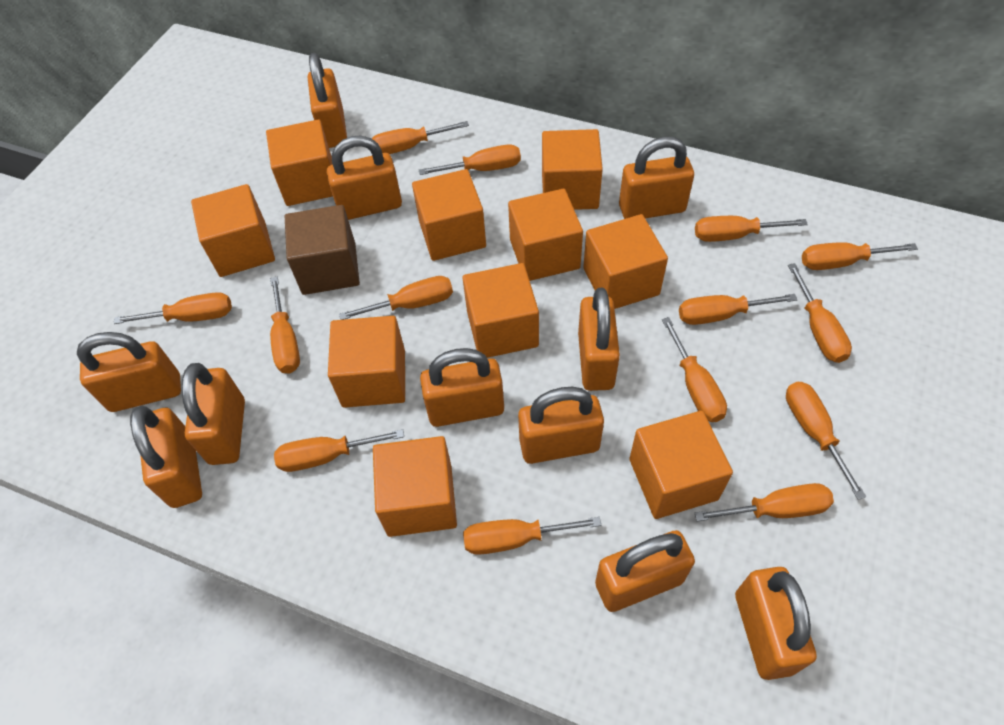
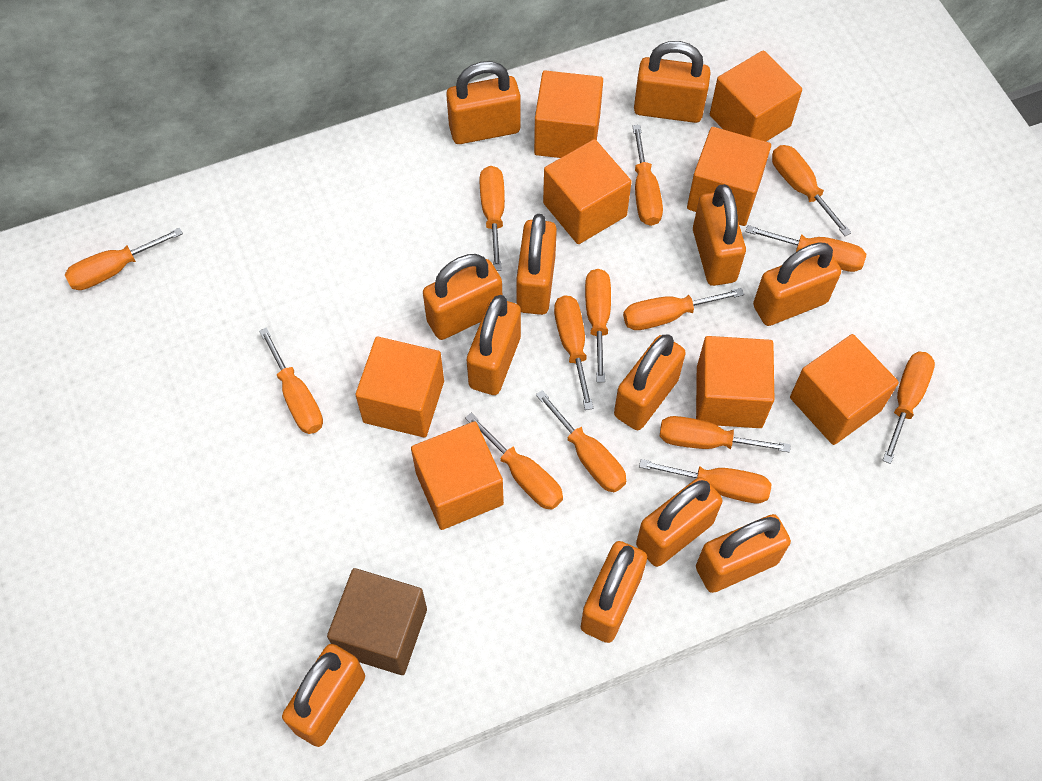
orange cube: 10 -> 8
orange padlock: 11 -> 12

